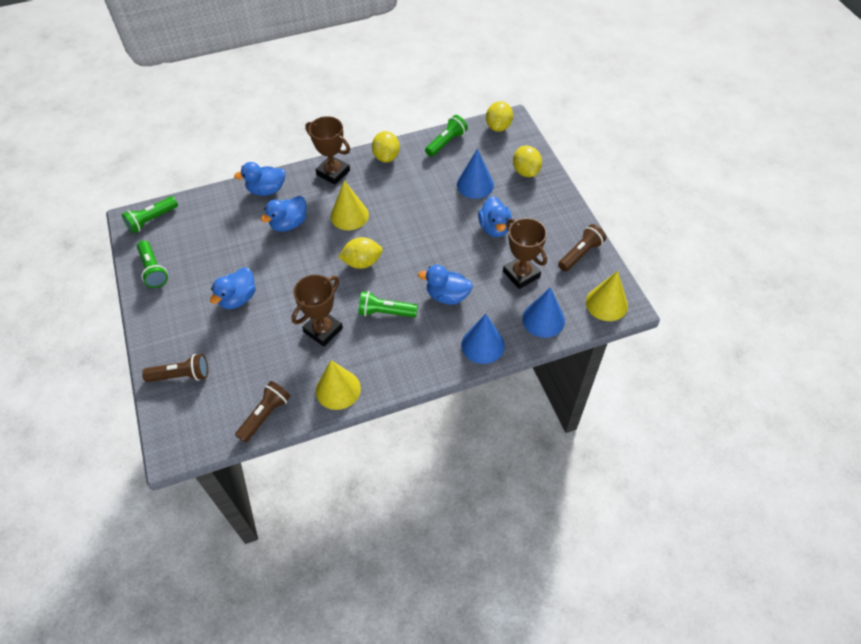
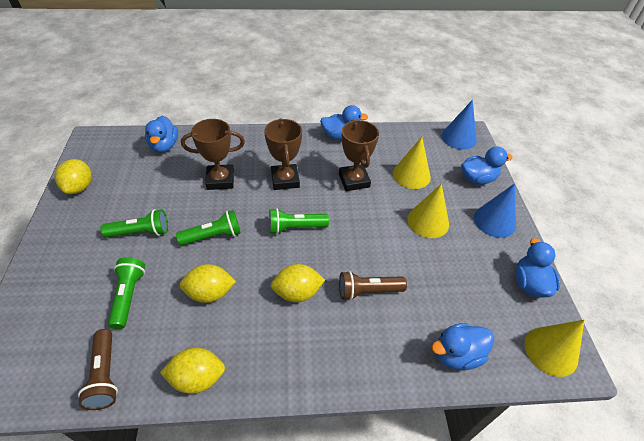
blue cone: 3 -> 2
brown flashlight: 3 -> 2

